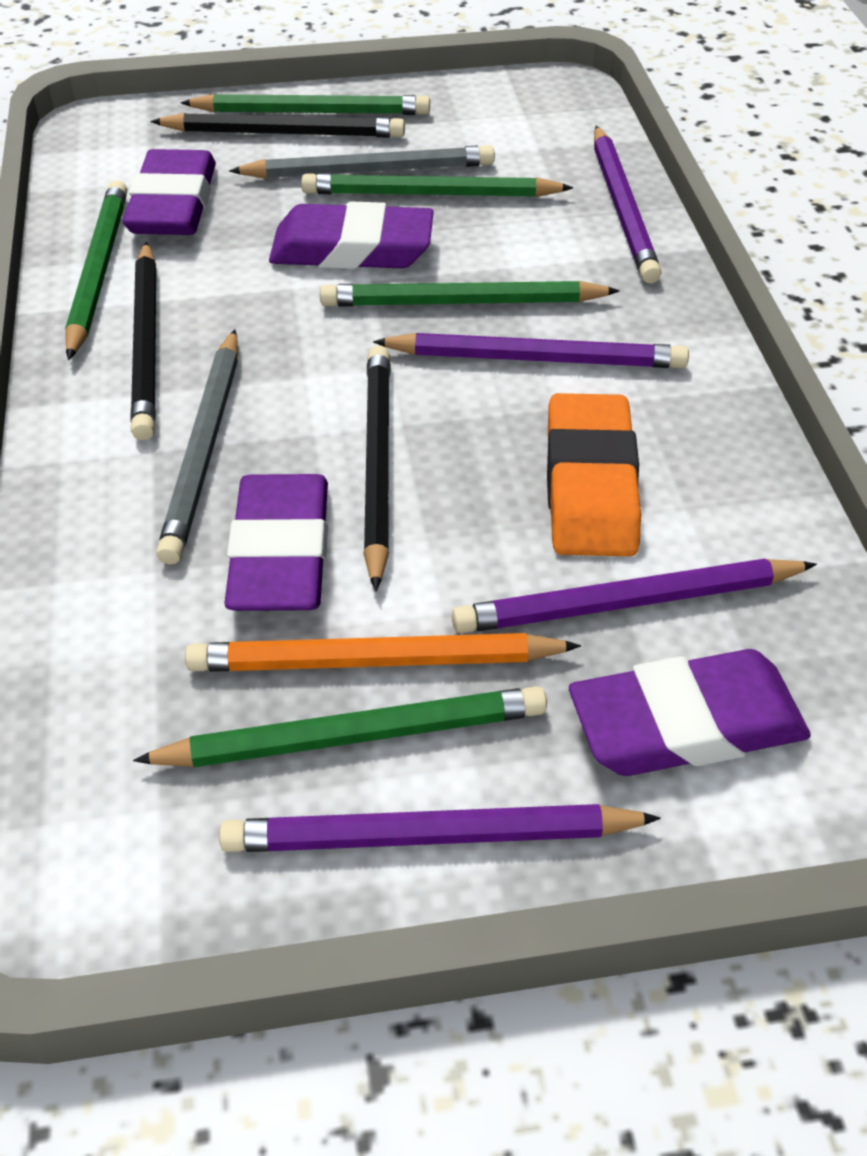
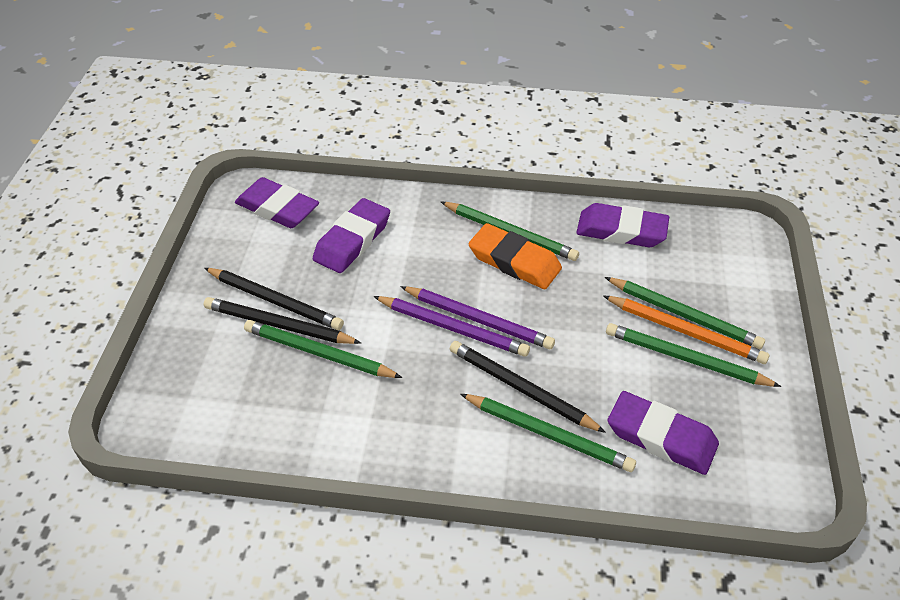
grey pencil: 2 -> 0
purple pencil: 4 -> 2

